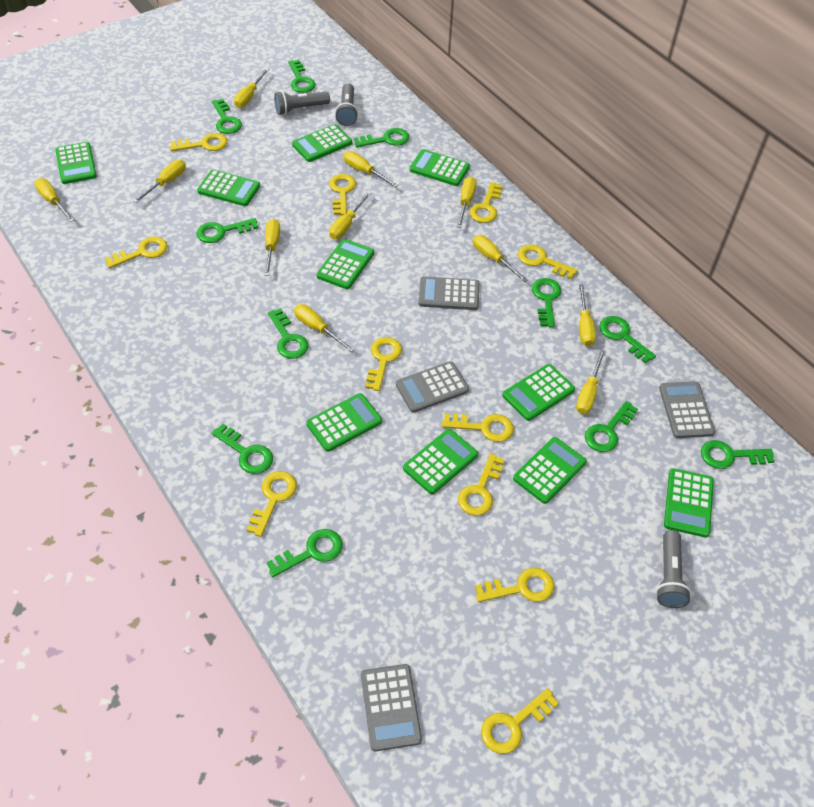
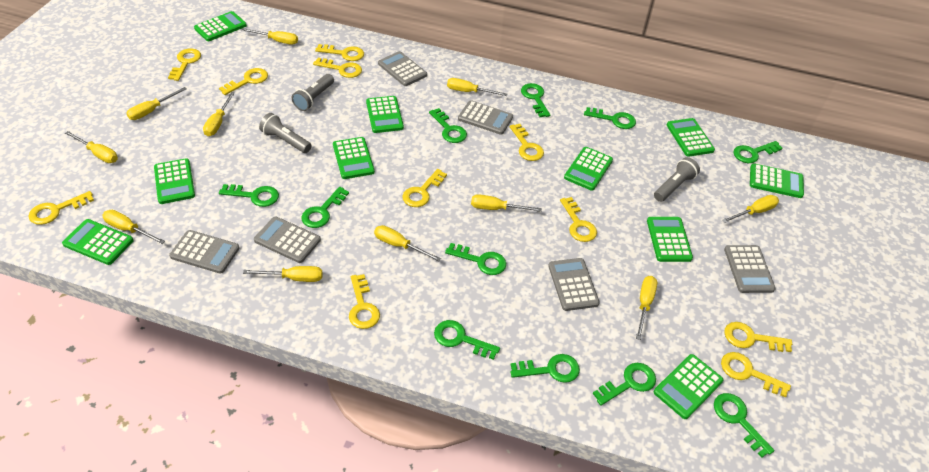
grey calculator: 4 -> 6

